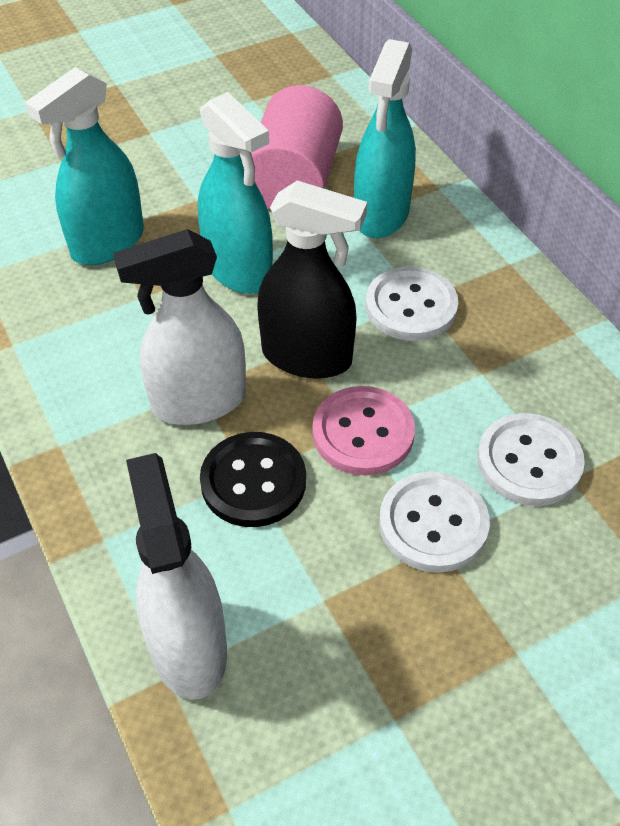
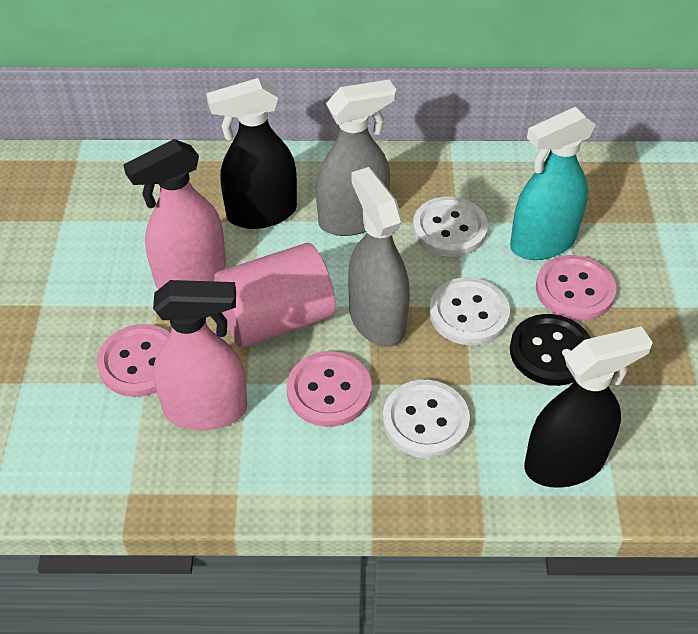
black spray bottle: 1 -> 2
grey spray bottle: 0 -> 2
pink button: 1 -> 3
pink spray bottle: 0 -> 2
turquoise spray bottle: 3 -> 1
white spray bottle: 2 -> 0

